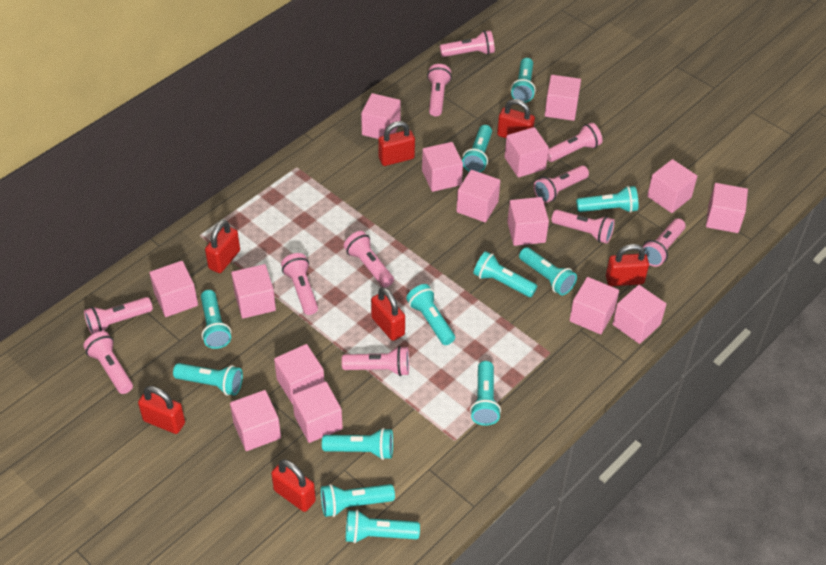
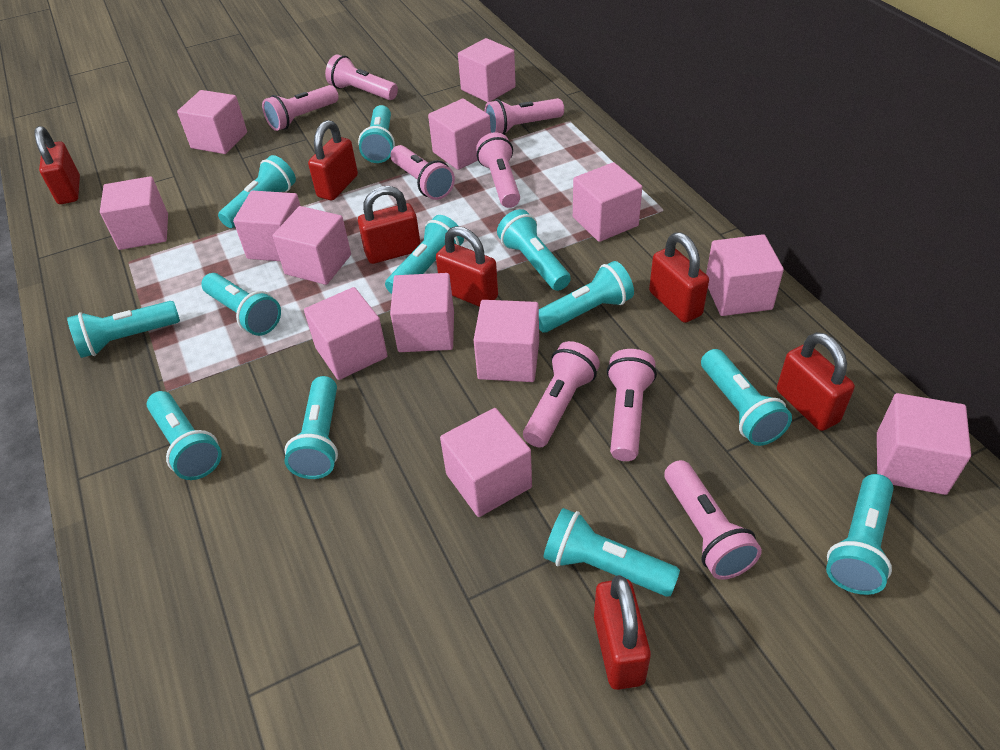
pink cube: 15 -> 13
pink flashlight: 11 -> 8

